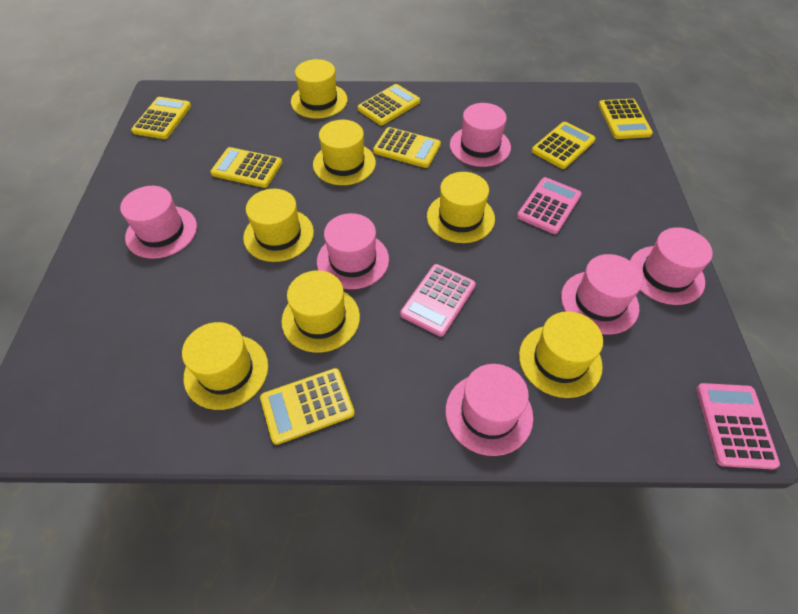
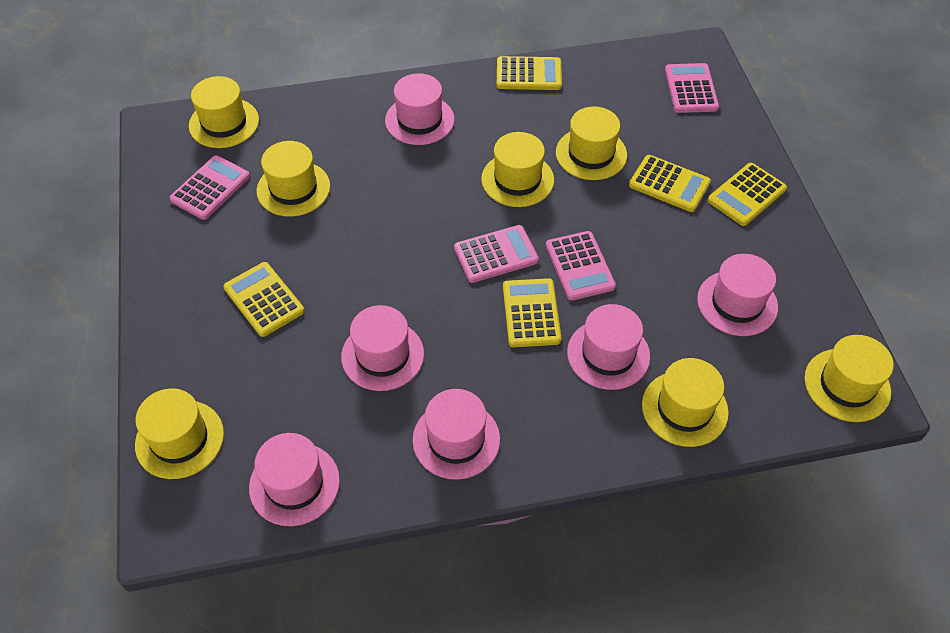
pink calculator: 3 -> 4
yellow calculator: 7 -> 5

